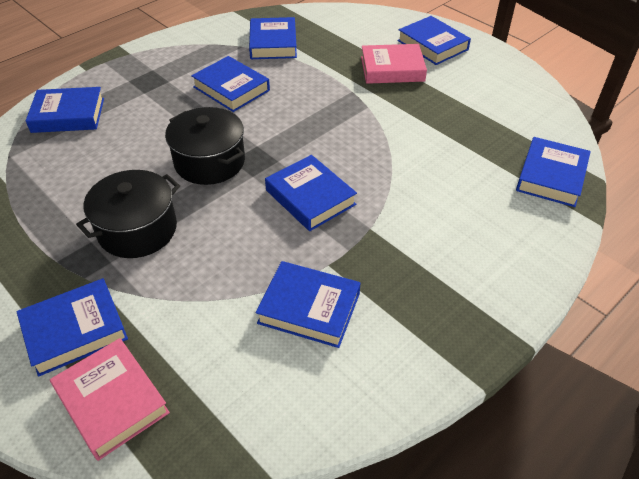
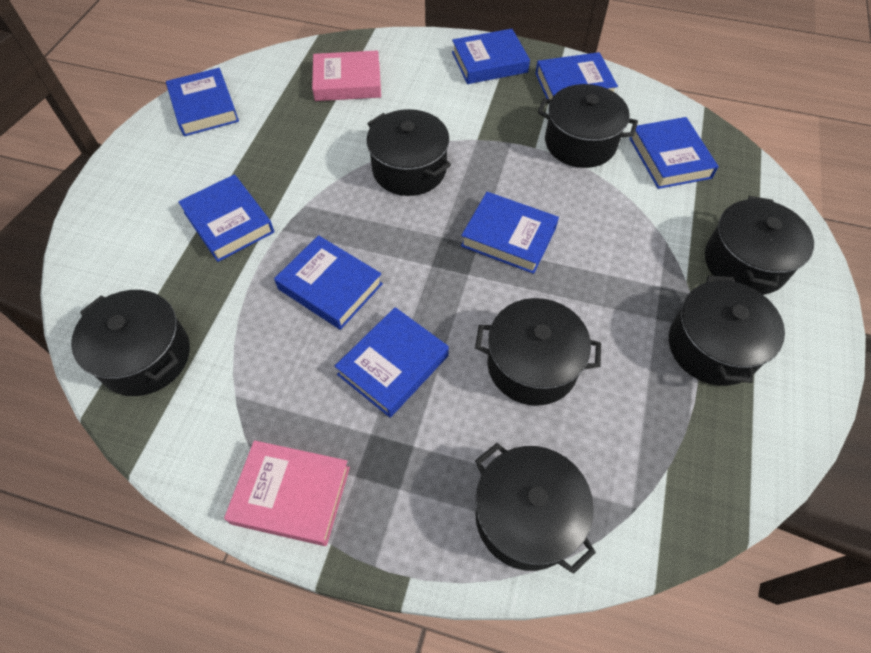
black pot: 2 -> 7

